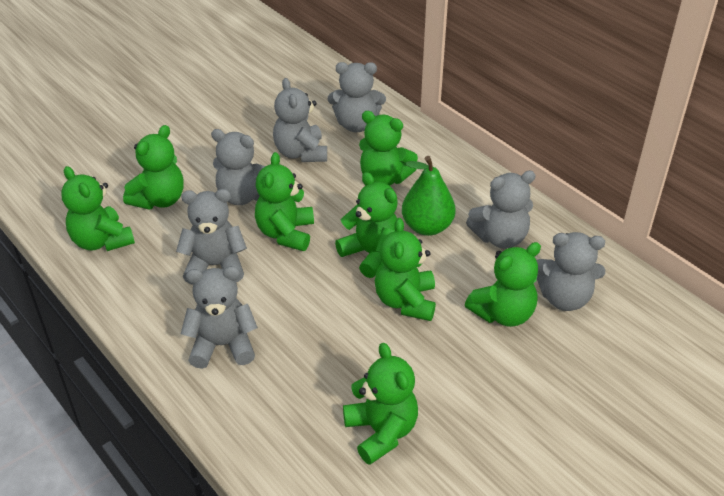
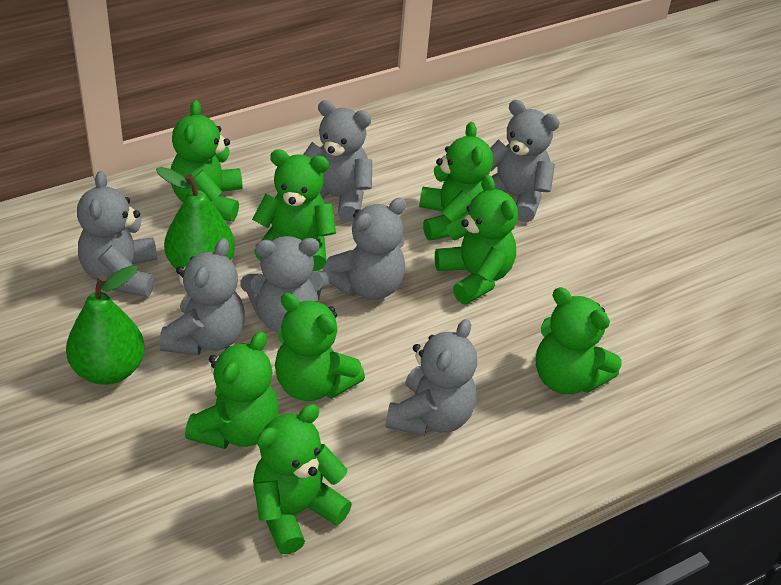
green pear: 1 -> 2

